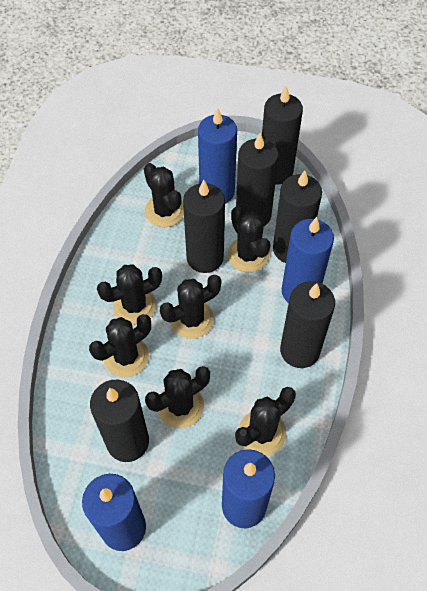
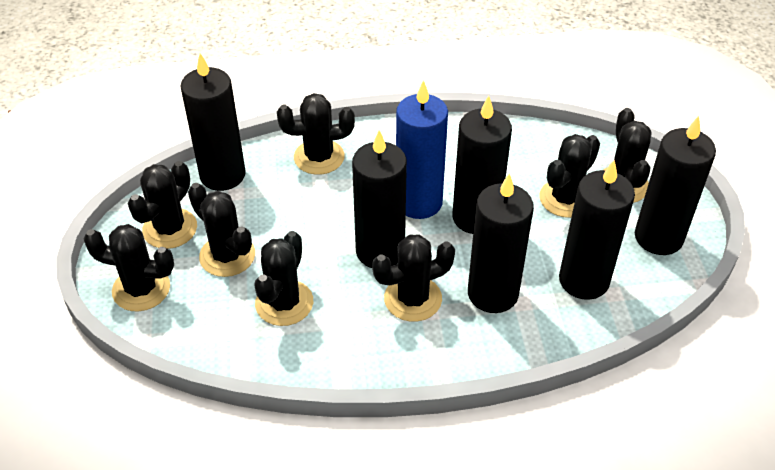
black cactus: 7 -> 8
blue candle: 4 -> 1

